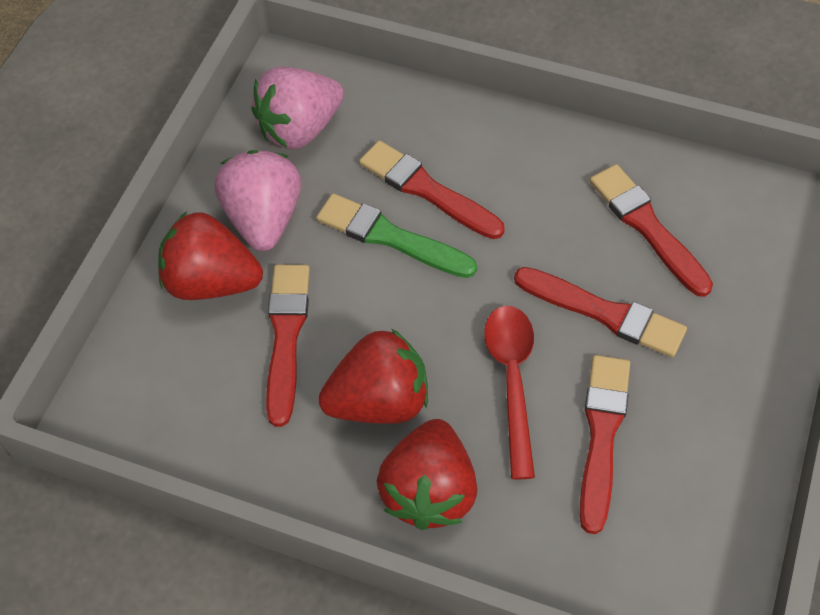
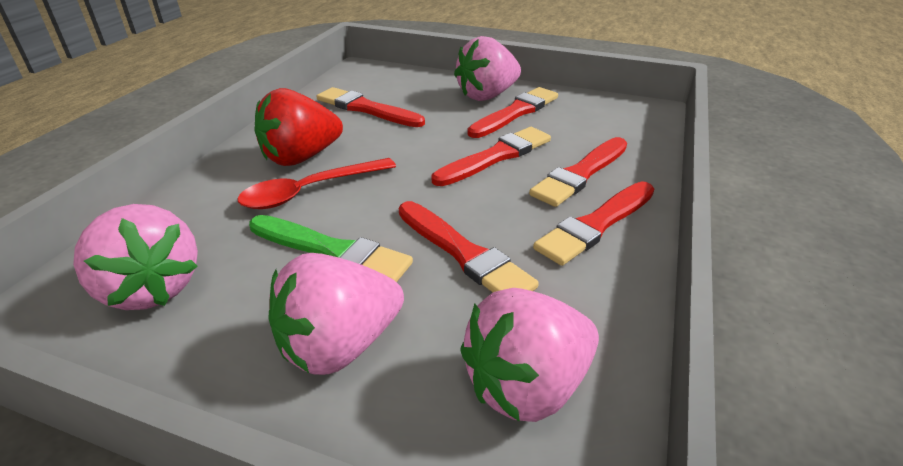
pink strawberry: 2 -> 4
red brush: 5 -> 6
red strawberry: 3 -> 1

